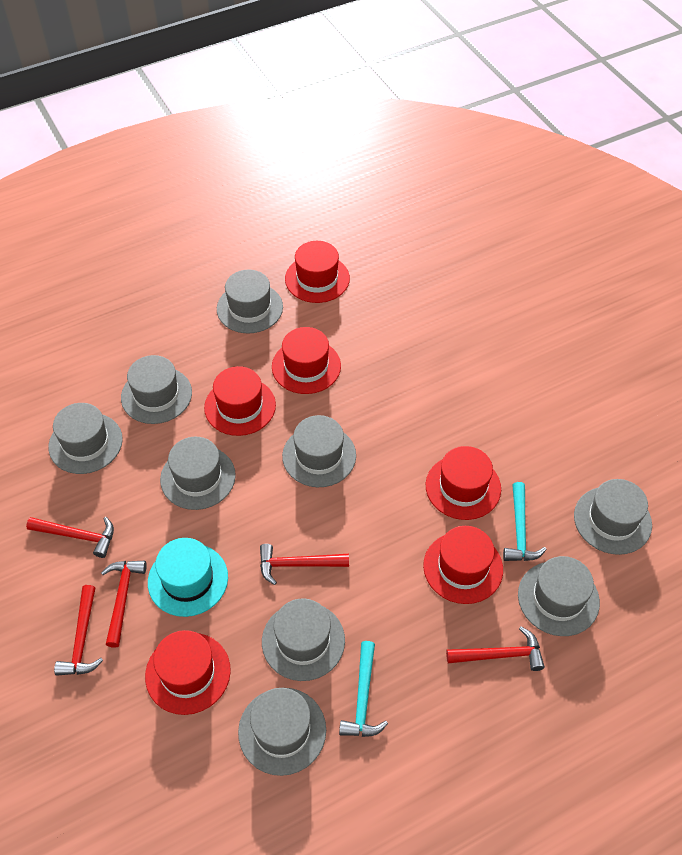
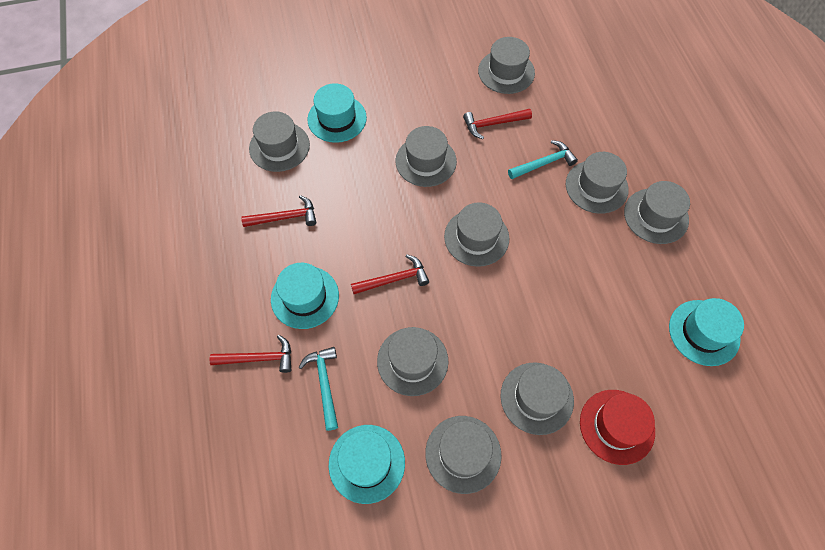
red hammer: 5 -> 4
red hat: 6 -> 1
turquoise hat: 1 -> 4

